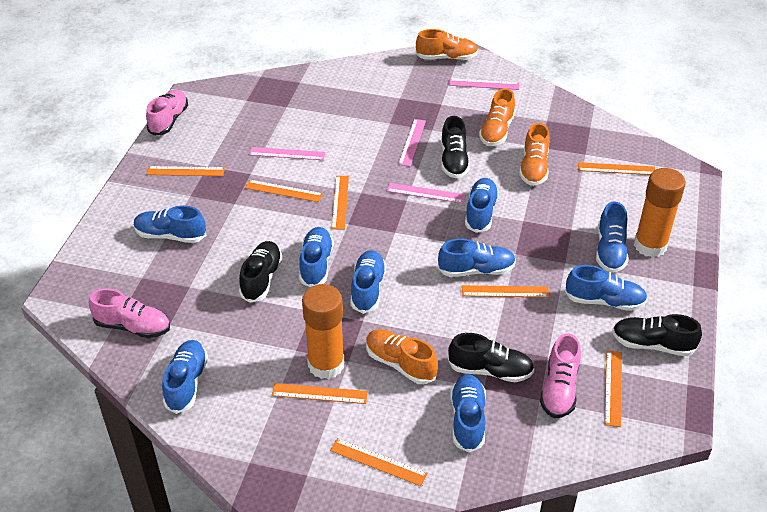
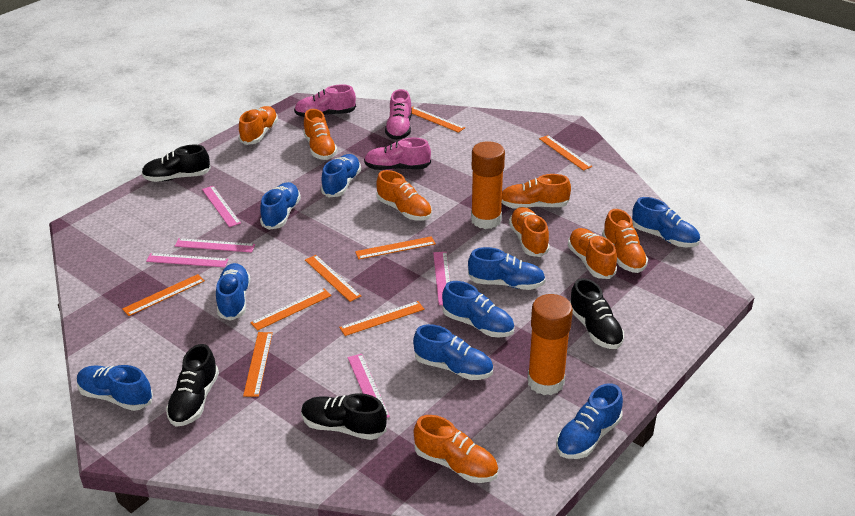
orange shoe: 4 -> 8
pink ruler: 4 -> 5

